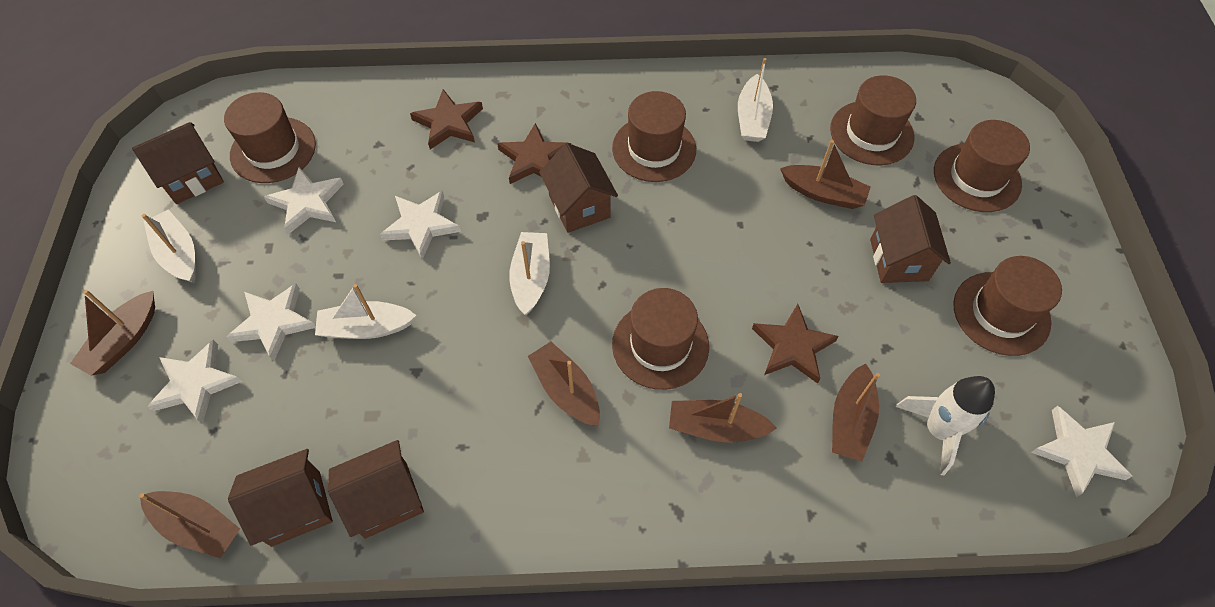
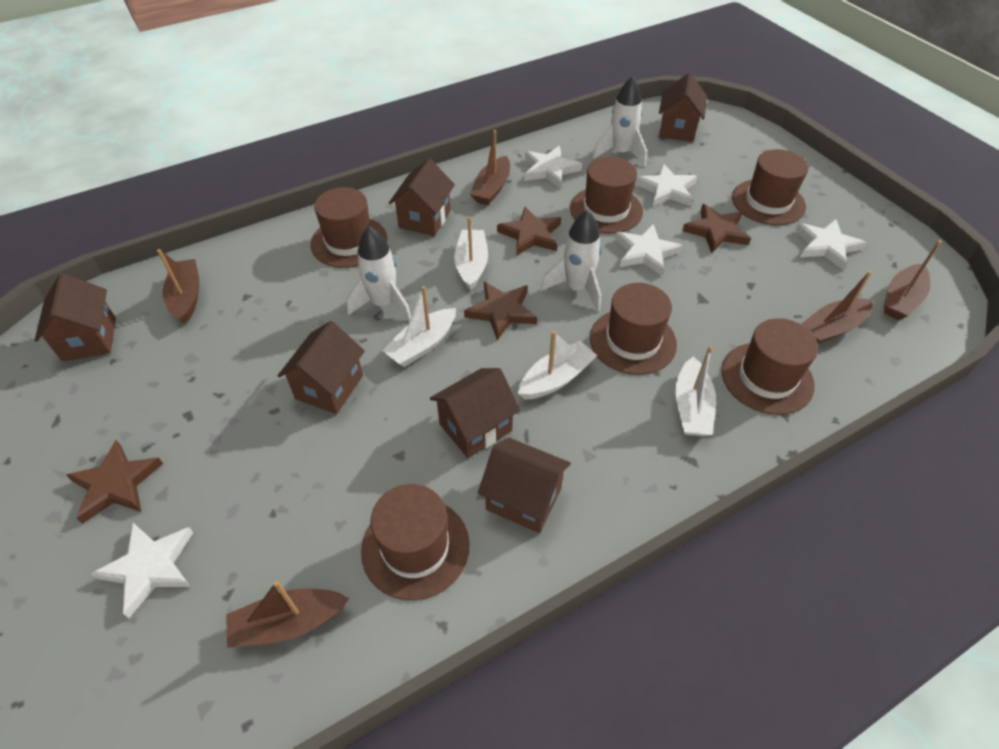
brown boat: 6 -> 5
brown house: 5 -> 6
brown star: 3 -> 4
white rocket: 1 -> 3

